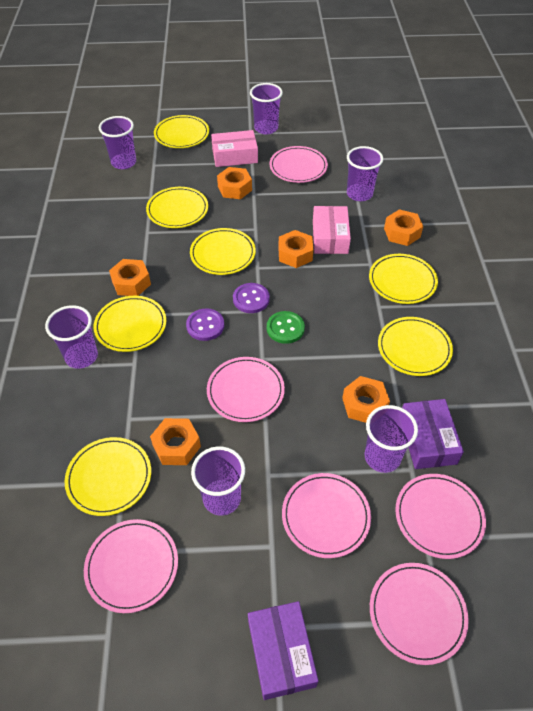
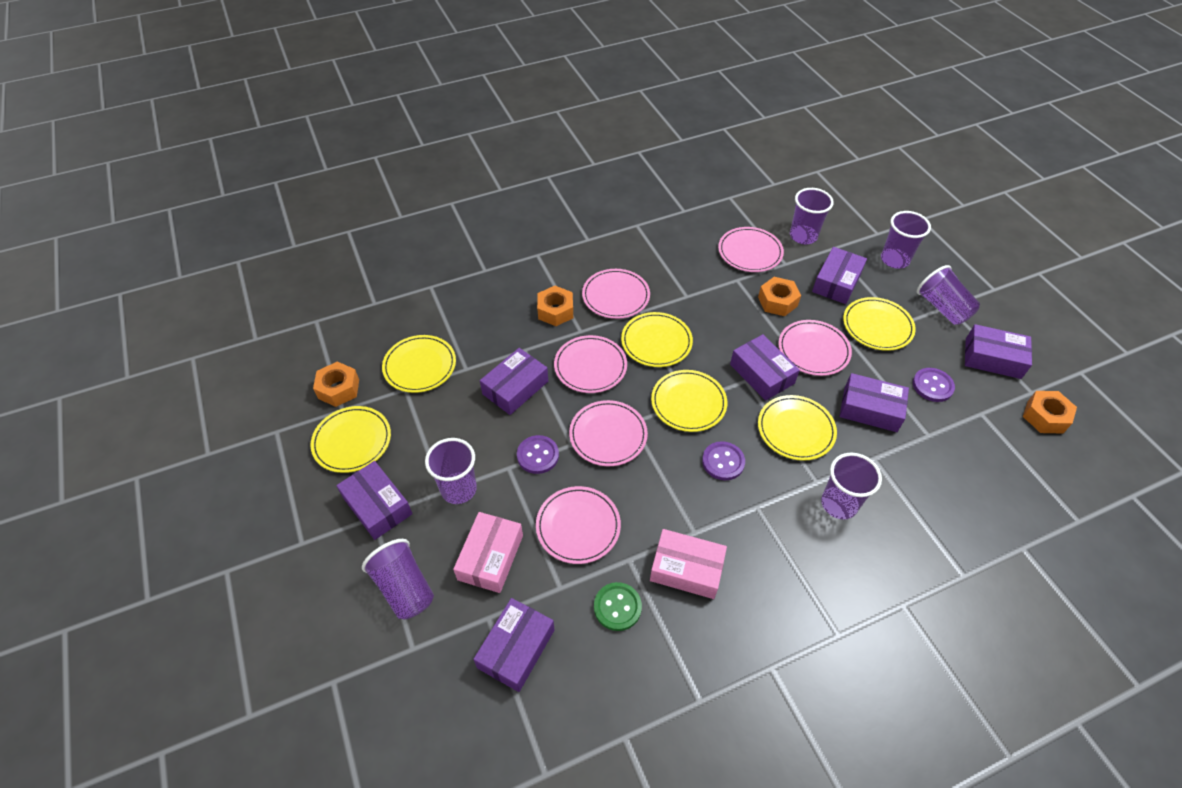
orange nut: 6 -> 4
purple box: 2 -> 7
purple button: 2 -> 3
yellow plate: 7 -> 6

